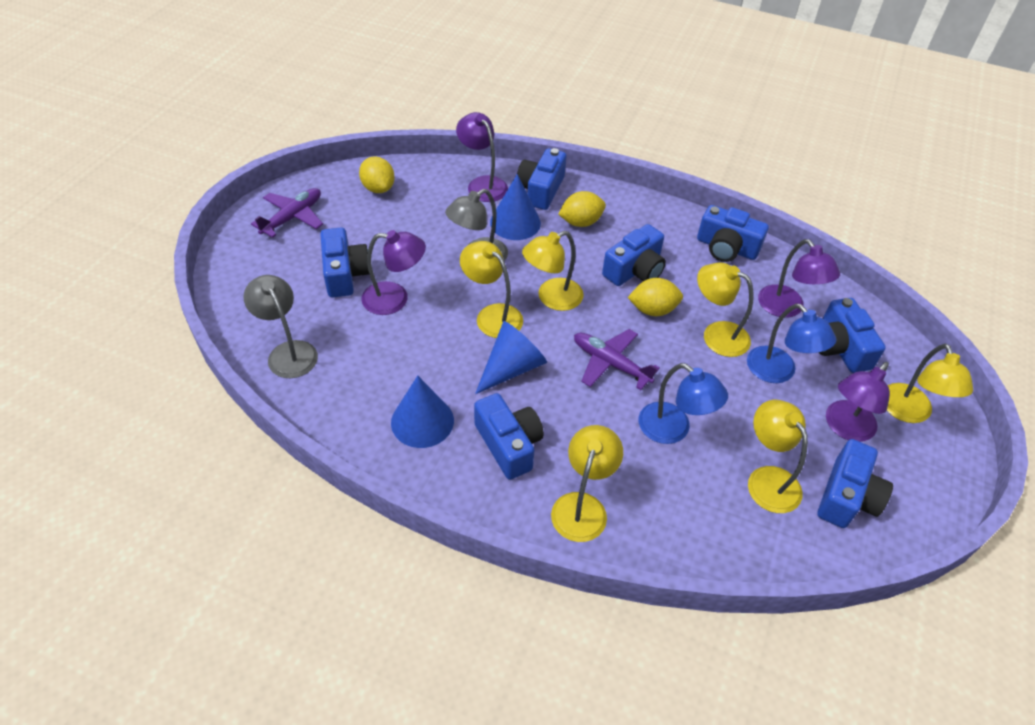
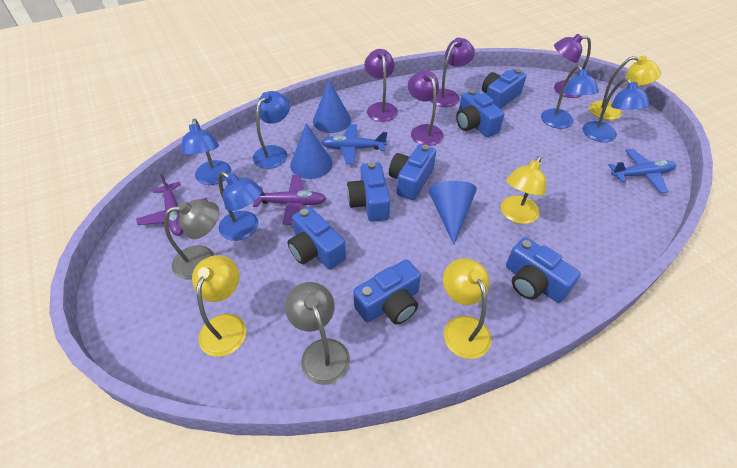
blue lamp: 2 -> 5
blue plane: 0 -> 2
yellow lamp: 6 -> 4
yellow lemon: 3 -> 0

